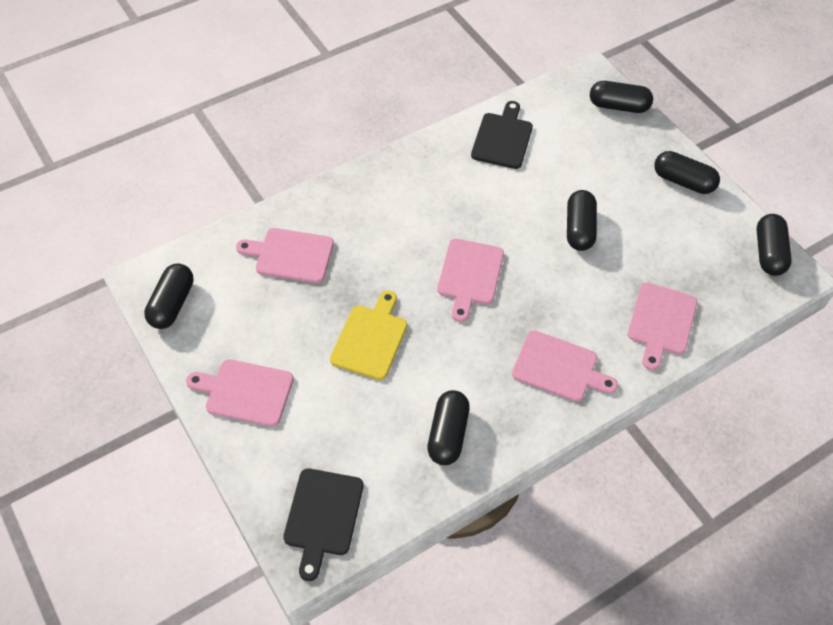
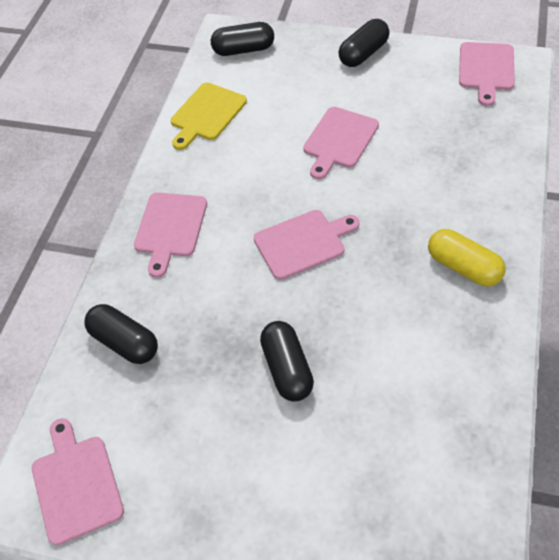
black capsule: 6 -> 4
black cutting board: 2 -> 0
yellow capsule: 0 -> 1

